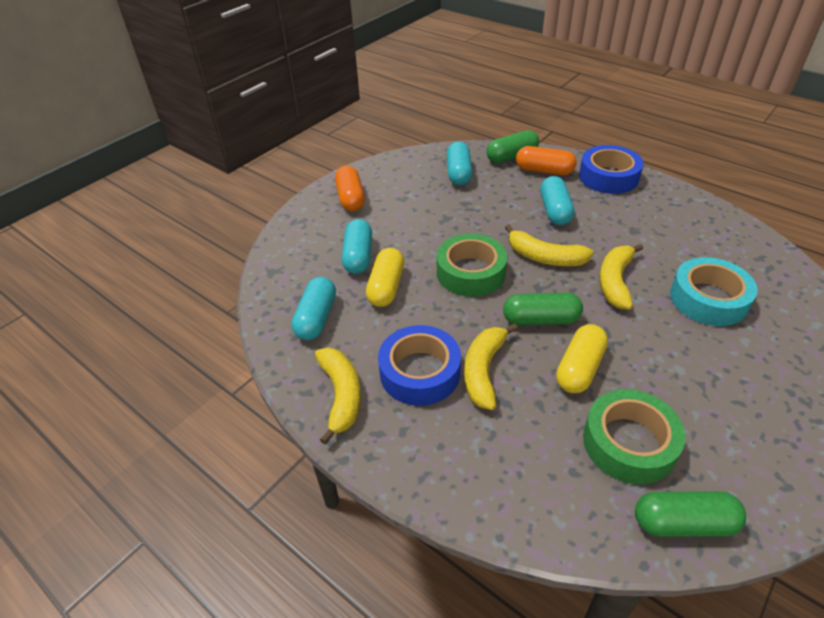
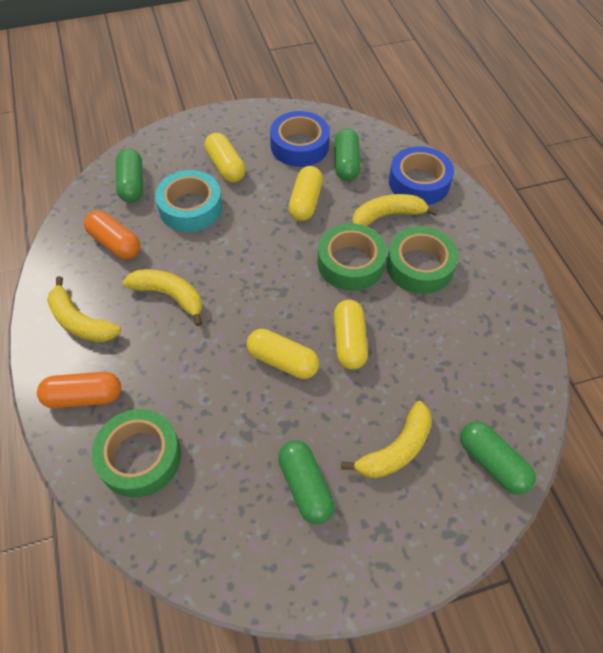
green capsule: 3 -> 4
green tape: 2 -> 3
turquoise capsule: 4 -> 0
yellow capsule: 2 -> 4

